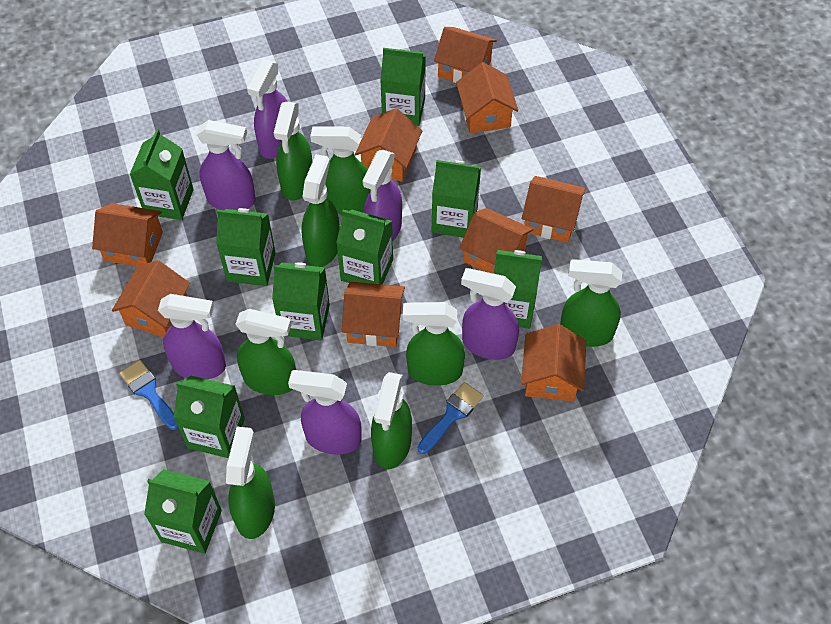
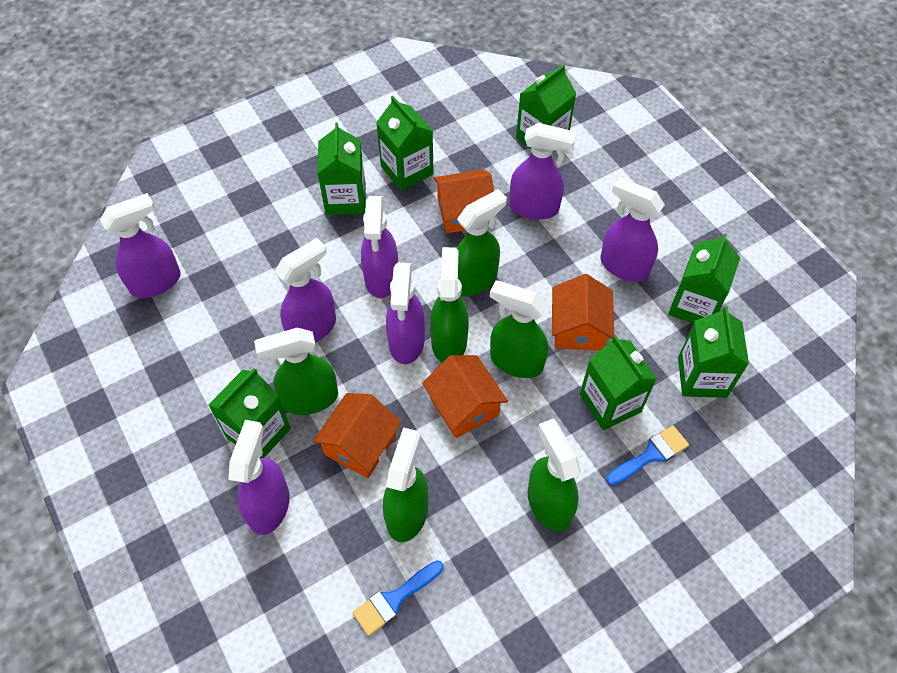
green carton: 9 -> 7
green spray bottle: 8 -> 6
orange house: 9 -> 4
purple spray bottle: 6 -> 7

